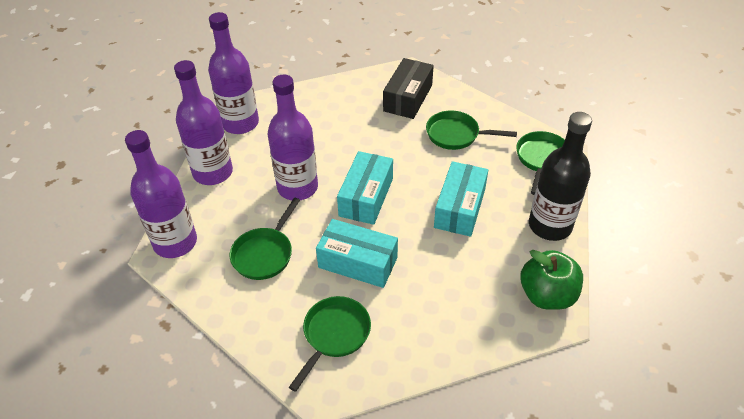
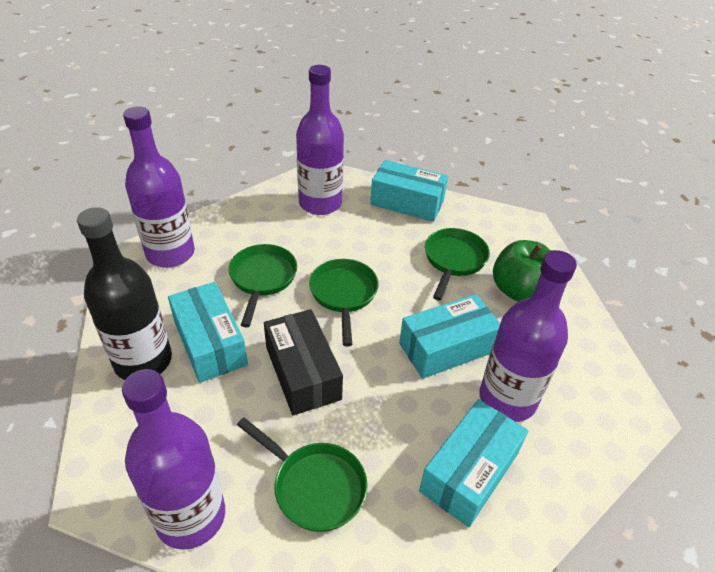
turquoise box: 3 -> 4

